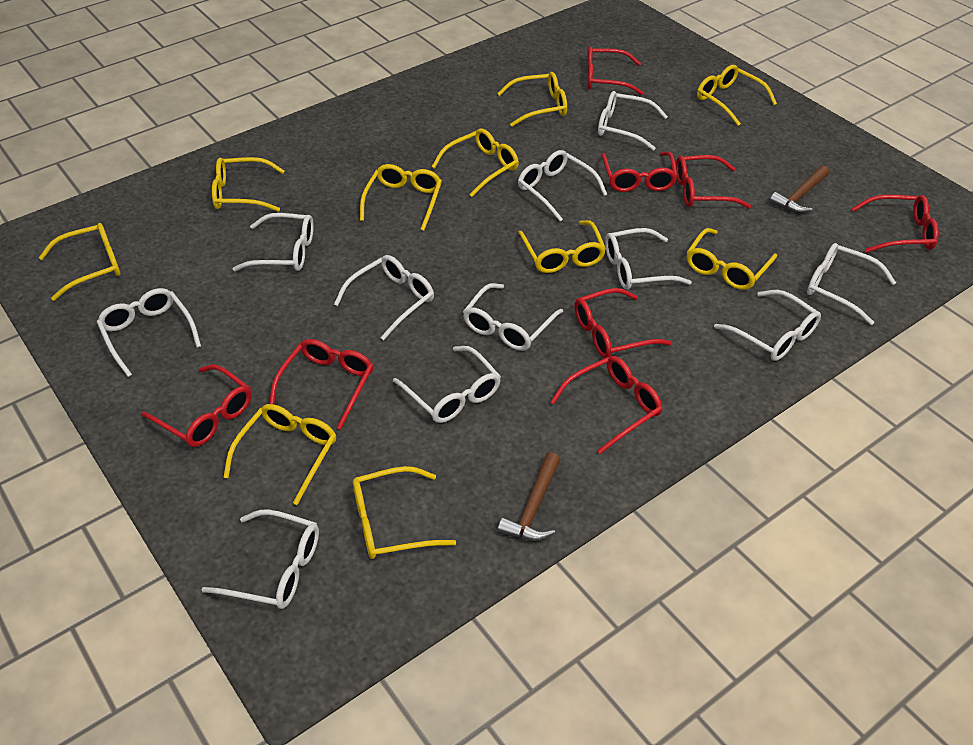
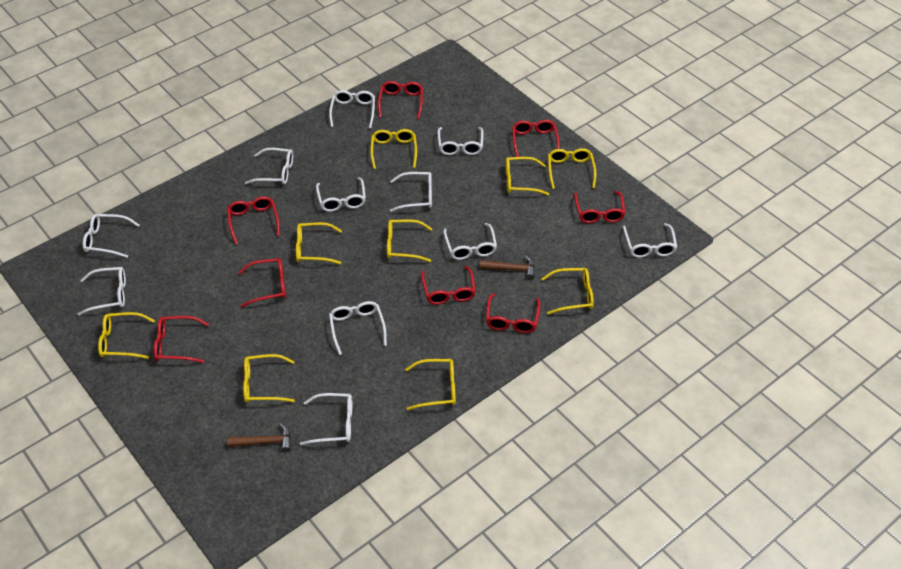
yellow glasses: 10 -> 9

